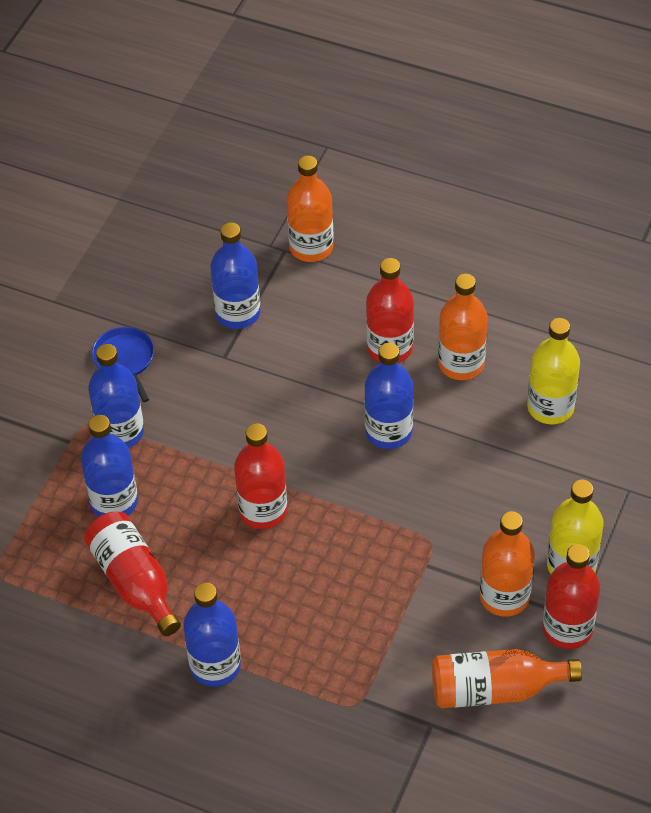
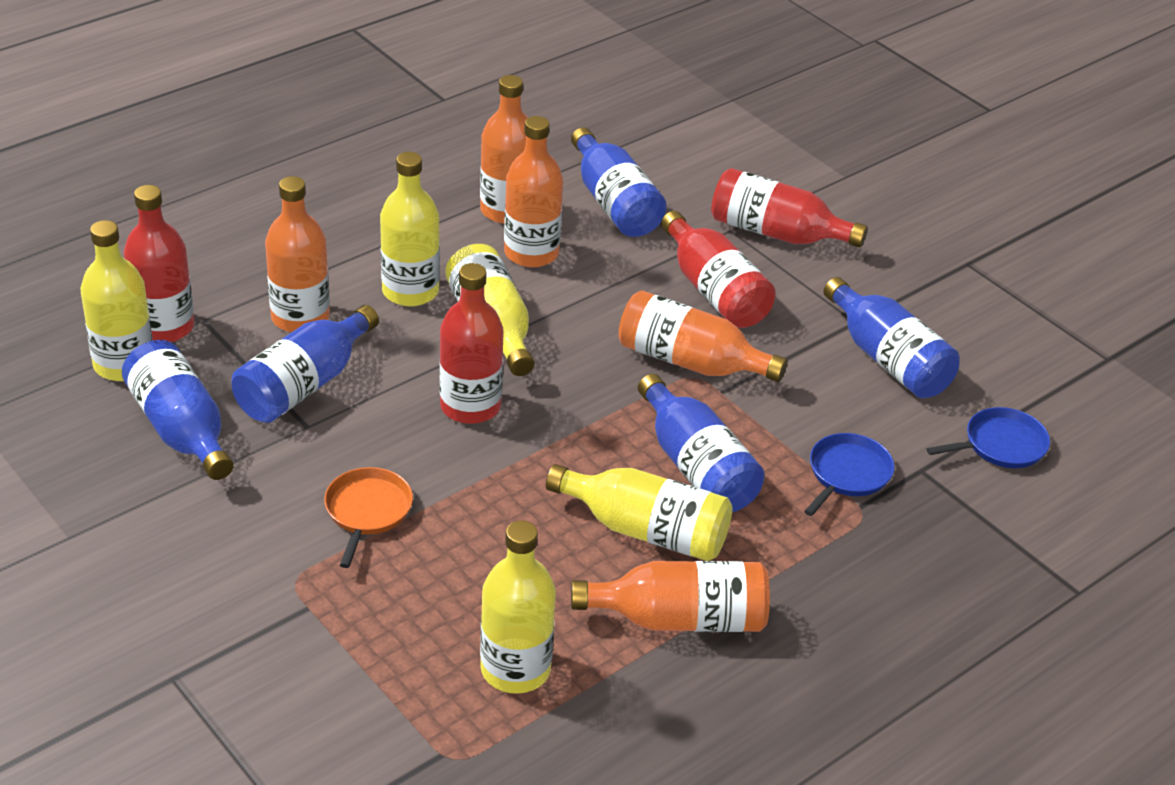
blue pan: 1 -> 2
orange bottle: 4 -> 5
orange pan: 0 -> 1
yellow bottle: 2 -> 5

